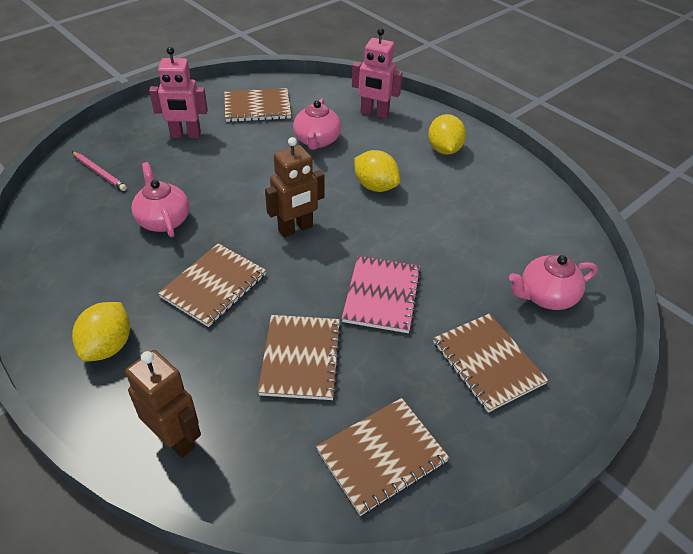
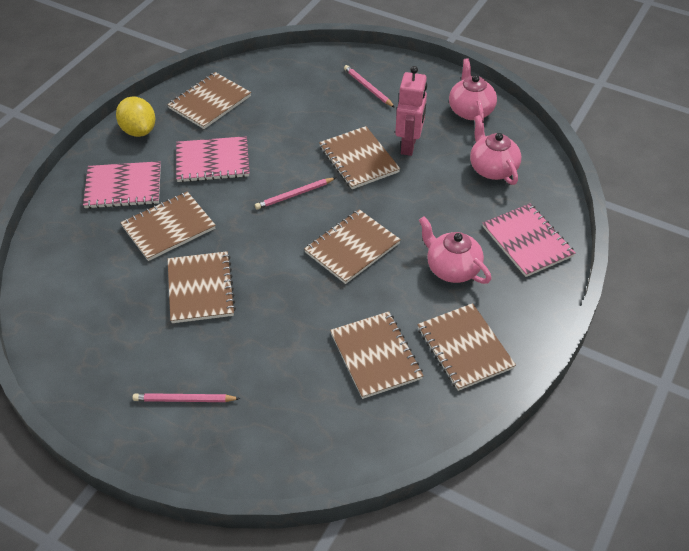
brown notebook: 5 -> 7
brown robot: 2 -> 0
pink notebook: 1 -> 3
pink pencil: 1 -> 3
pink robot: 2 -> 1
yellow lemon: 3 -> 1

